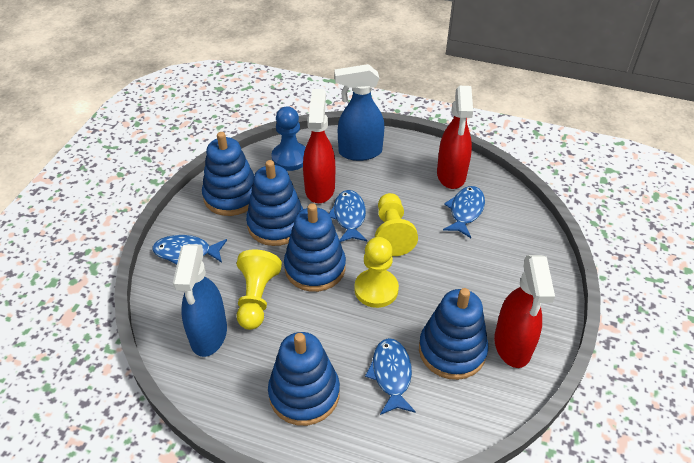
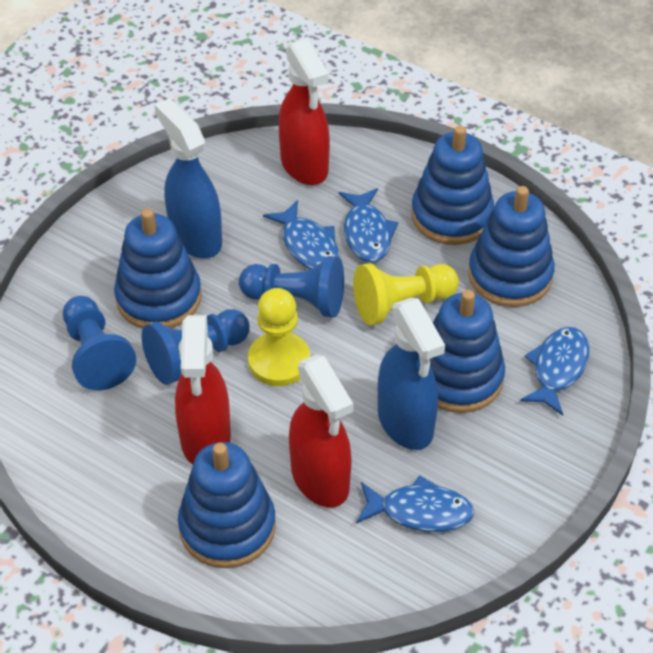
blue pawn: 1 -> 3
yellow pawn: 3 -> 2

